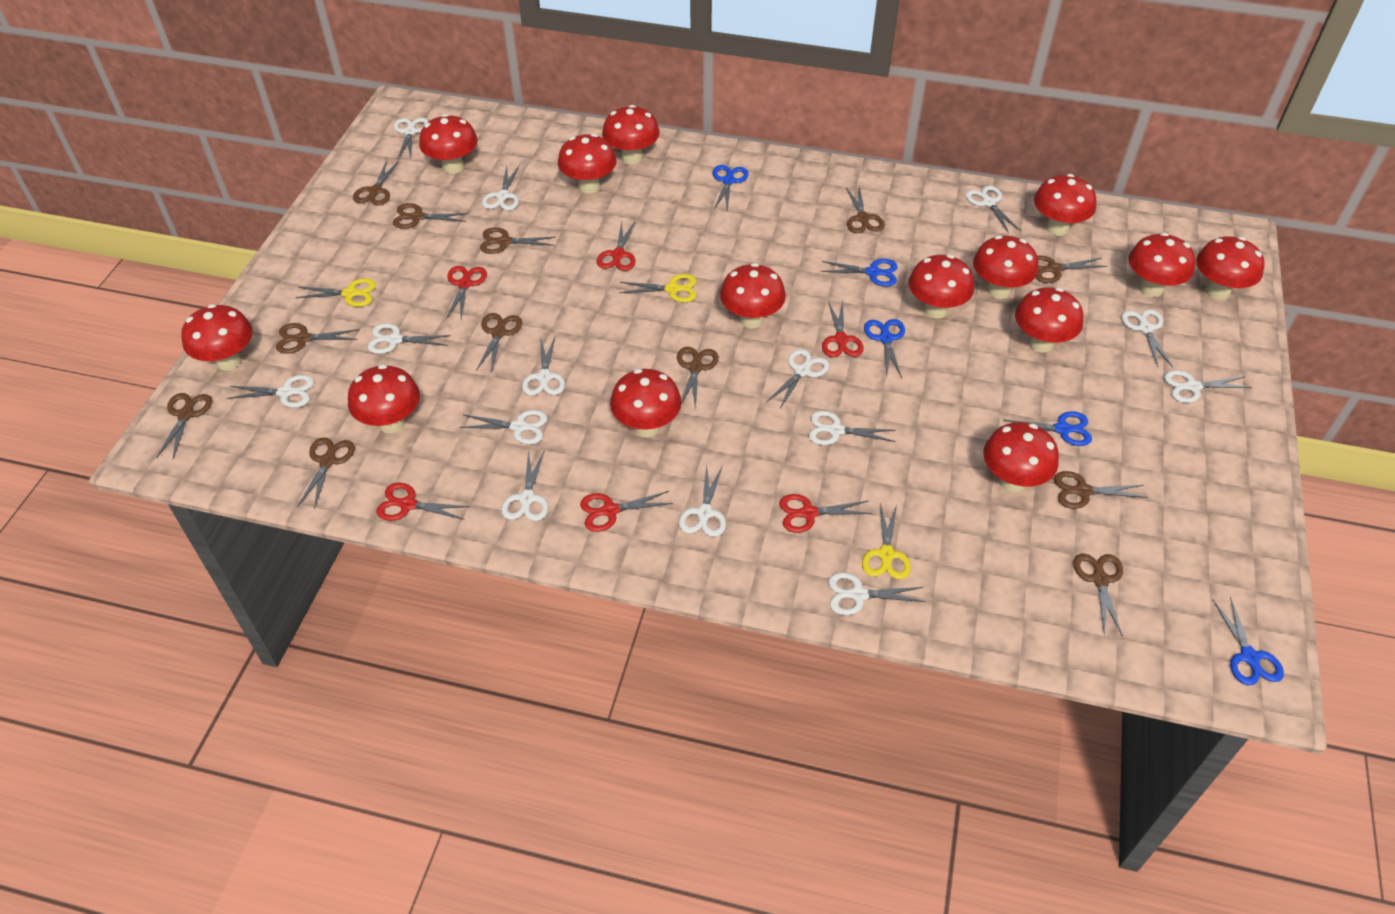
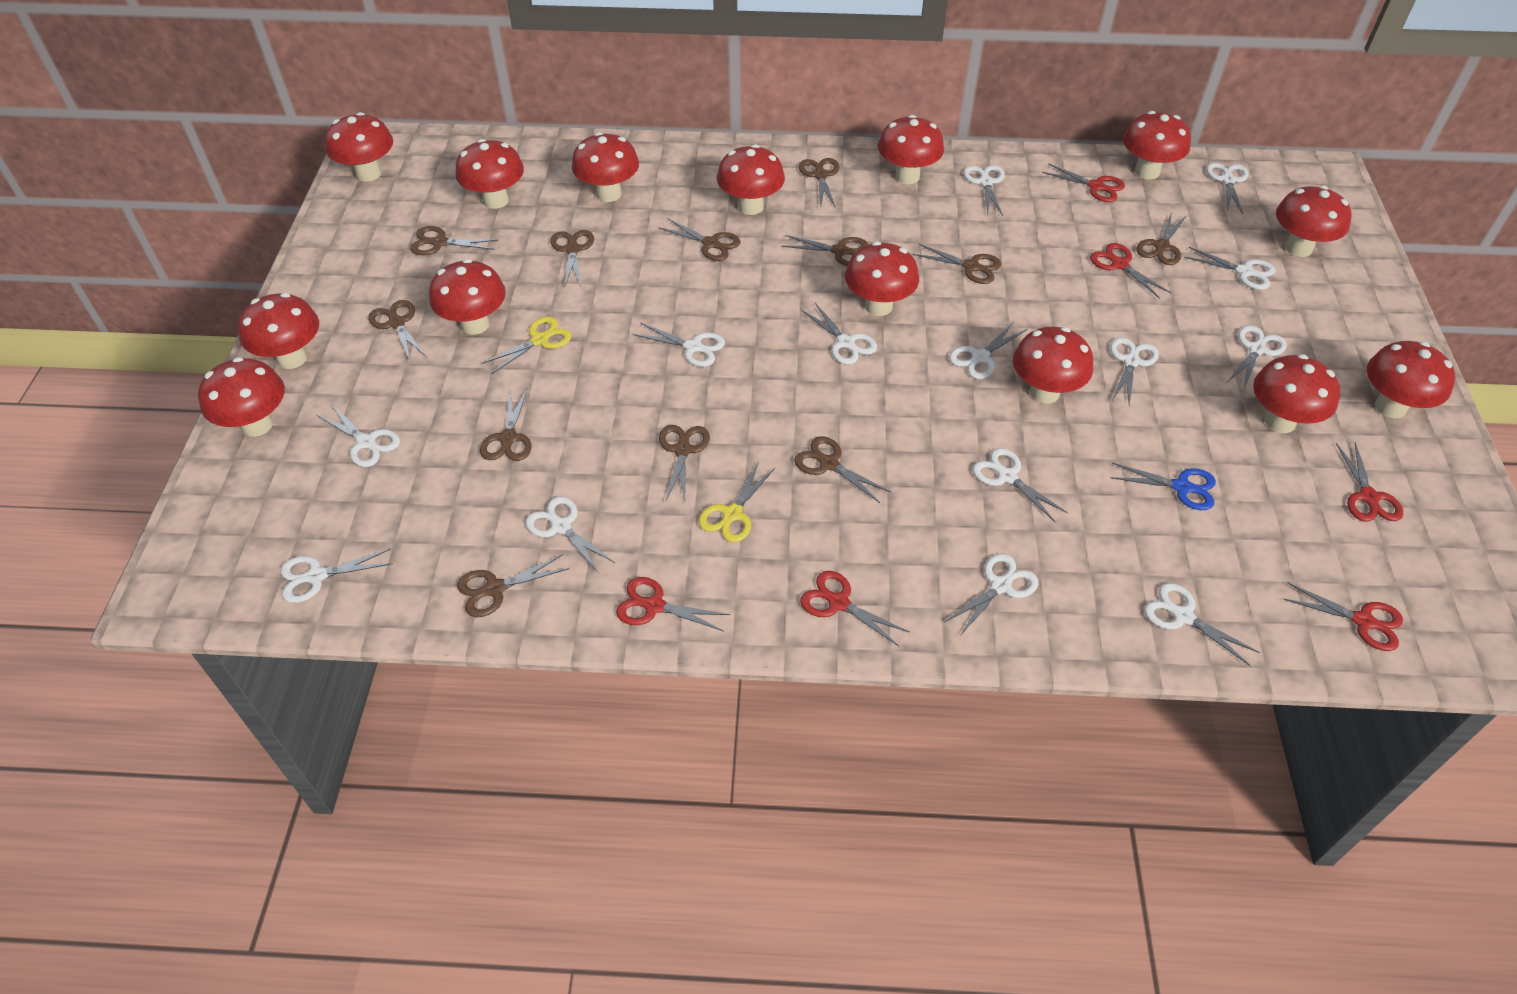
blue scissors: 5 -> 1
yellow scissors: 3 -> 2

